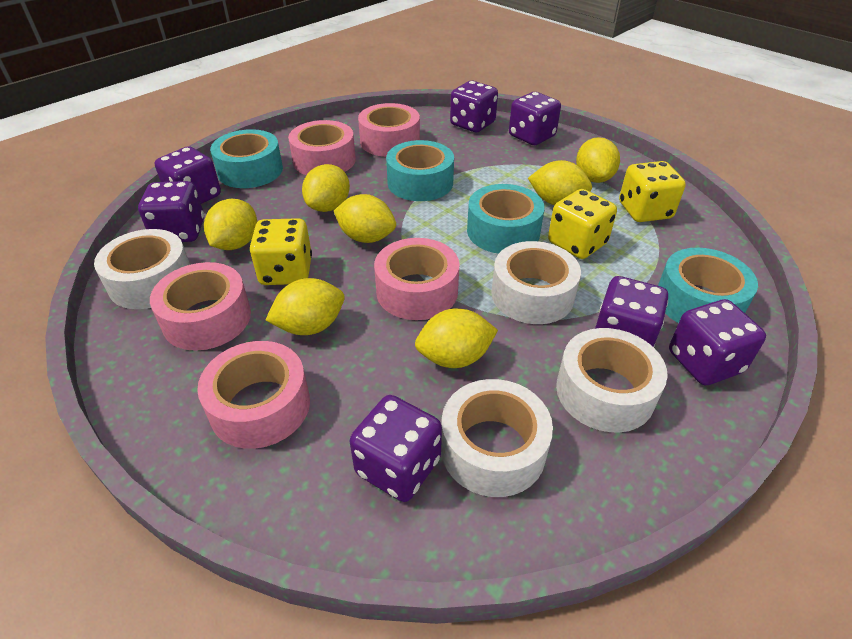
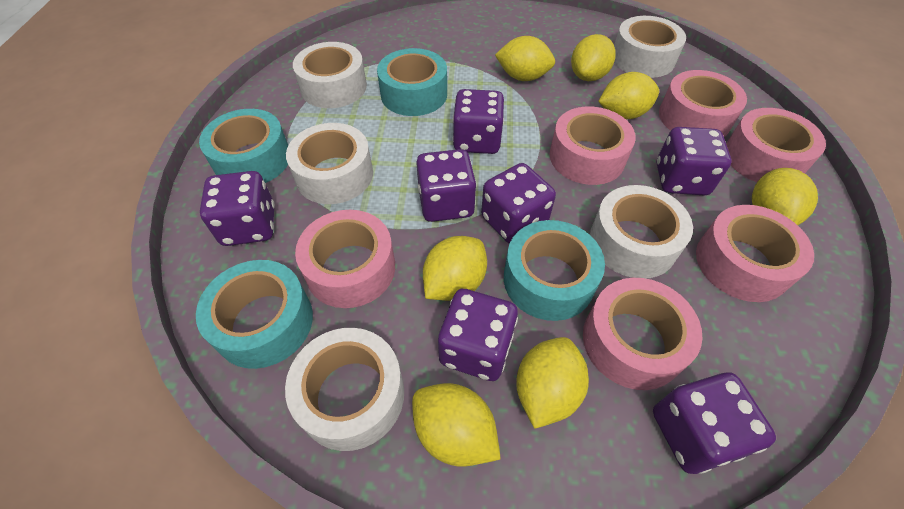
pink tape: 5 -> 6
white tape: 4 -> 5
yellow dice: 3 -> 0

